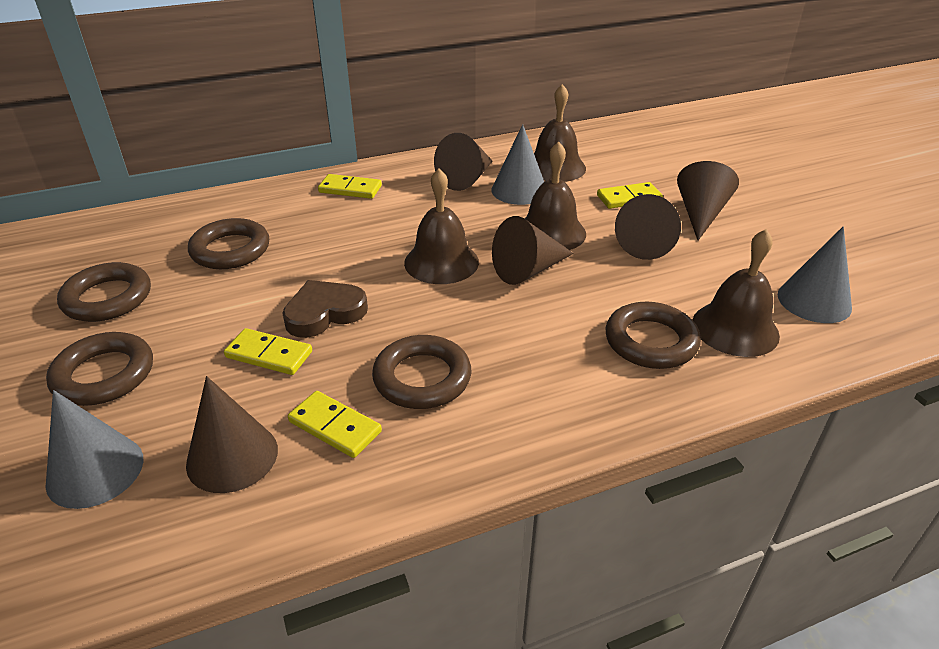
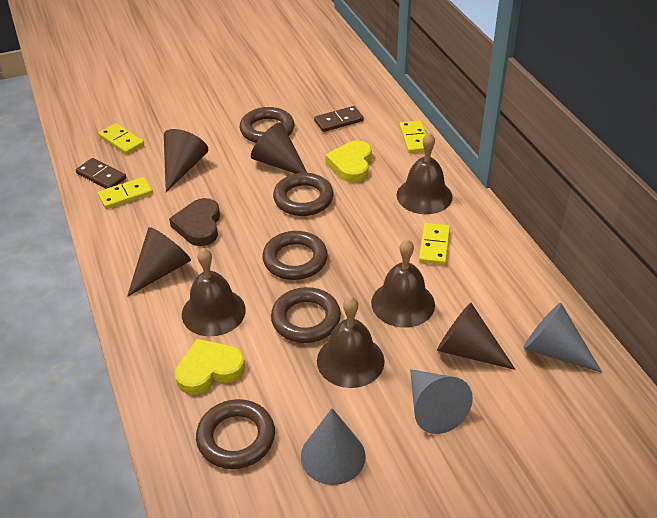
brown cone: 5 -> 4
brown domino: 0 -> 2
yellow heart: 0 -> 2

